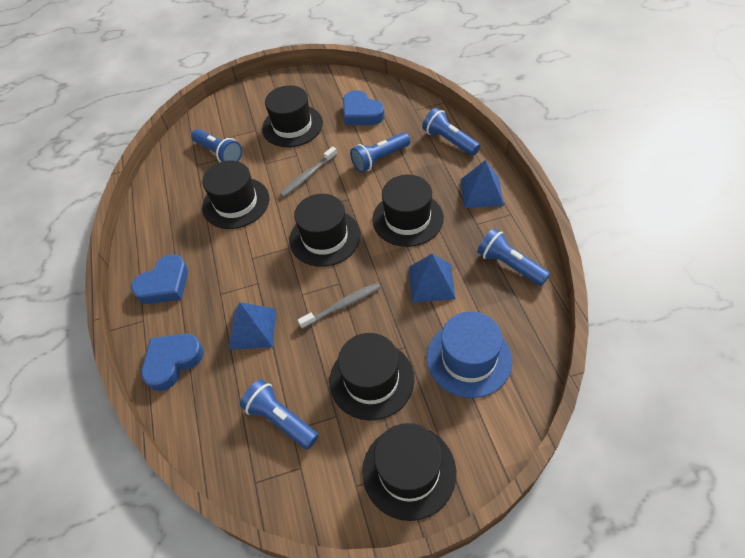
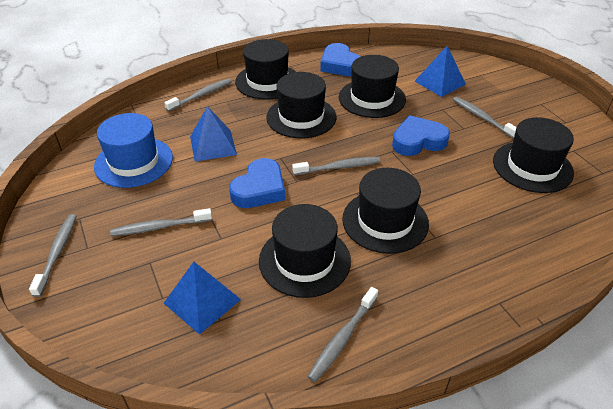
blue flashlight: 5 -> 0
grey toothbrush: 2 -> 6

